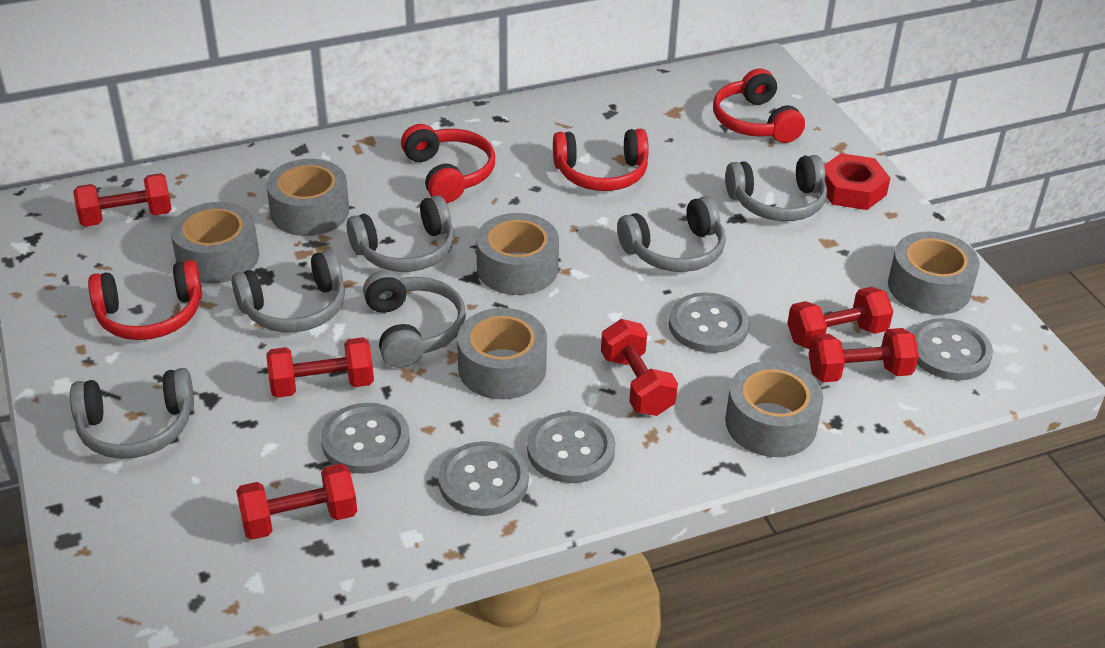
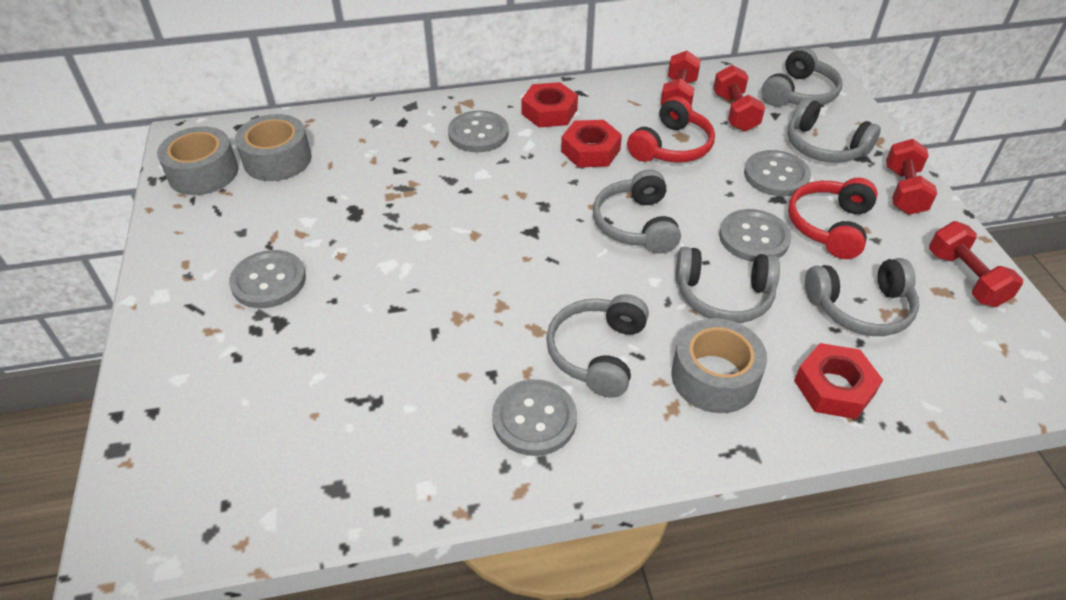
grey tape: 6 -> 3
red dumbbell: 6 -> 4
red headphones: 4 -> 2
red nut: 1 -> 3

